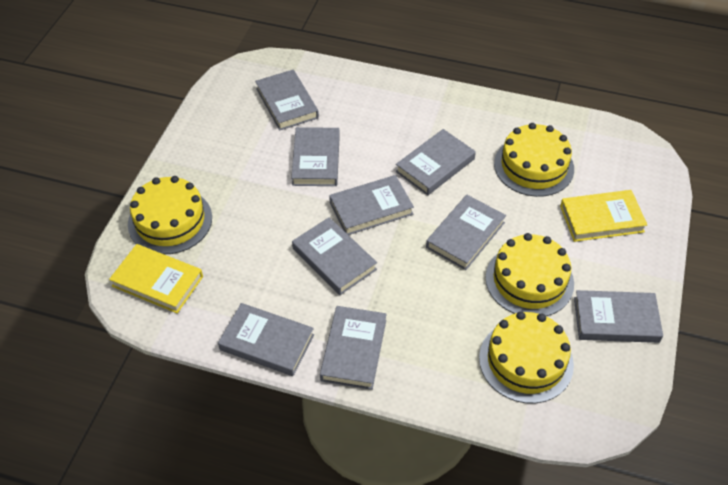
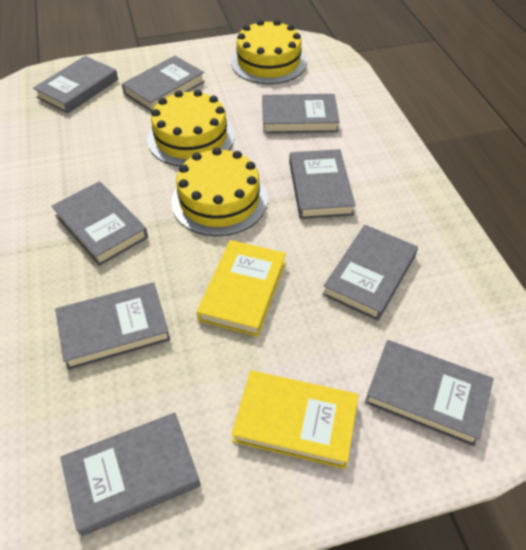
yellow cake: 4 -> 3

